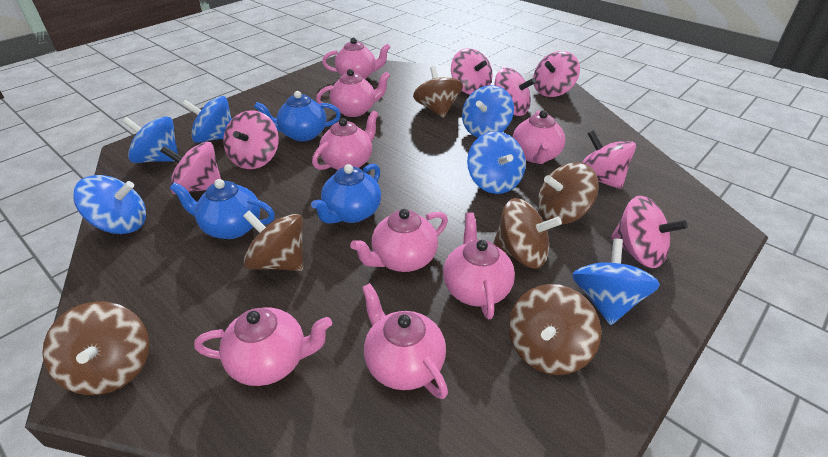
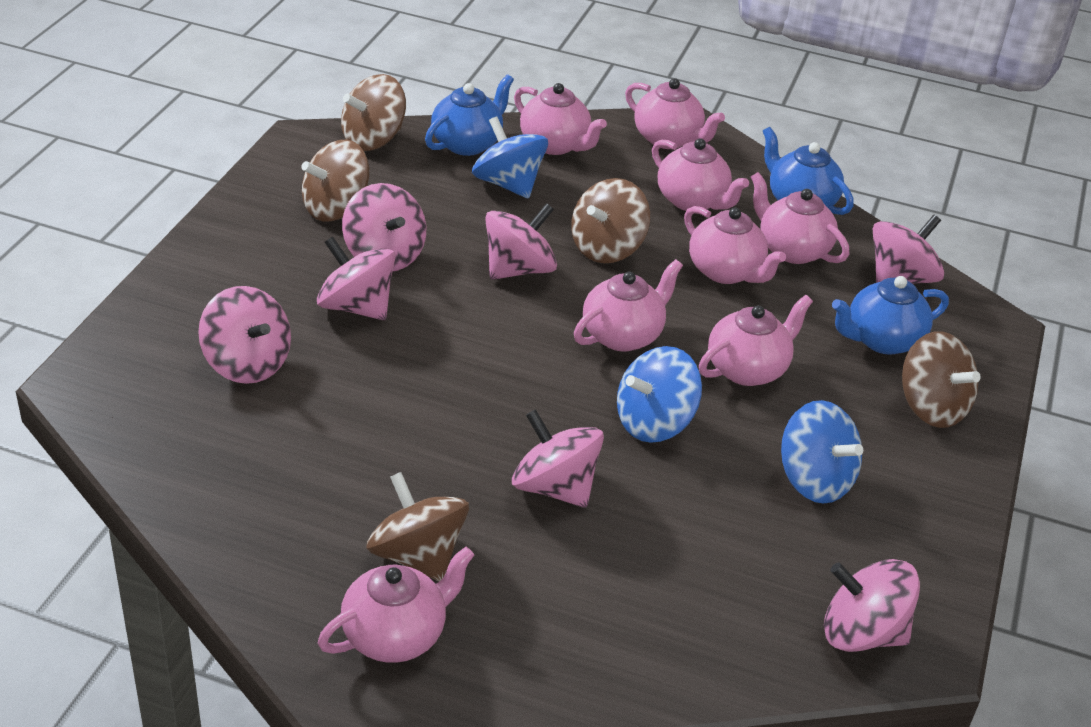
blue spinning top: 6 -> 3
brown spinning top: 6 -> 5

